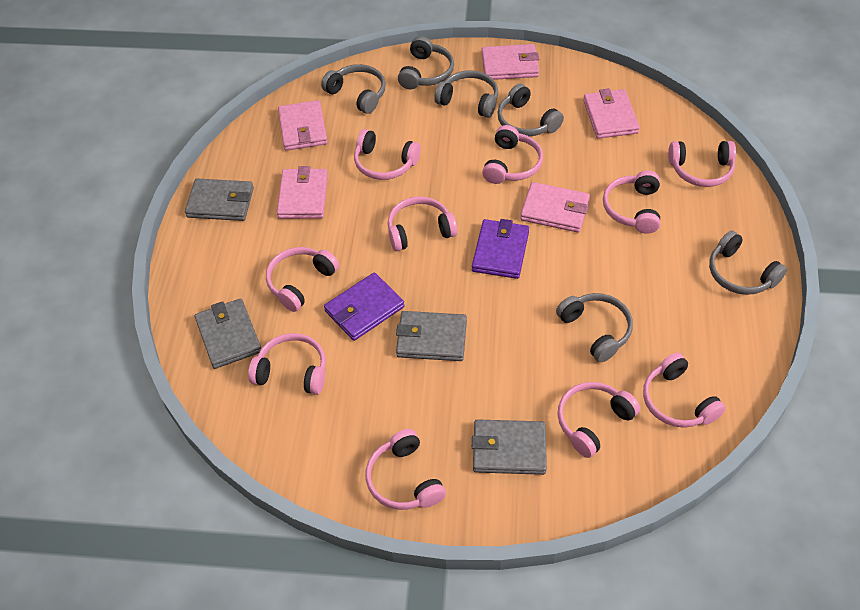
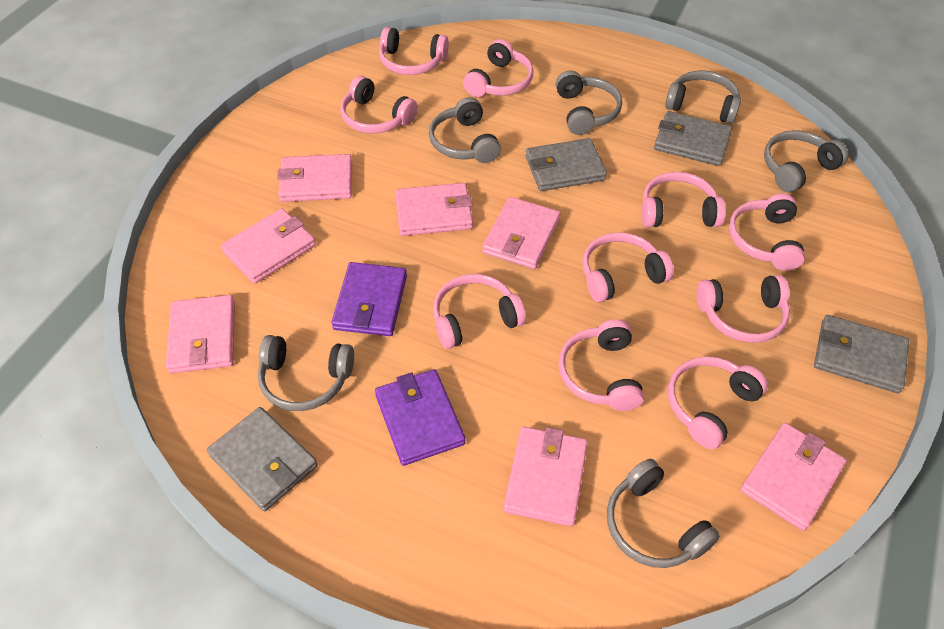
pink wallet: 5 -> 7

